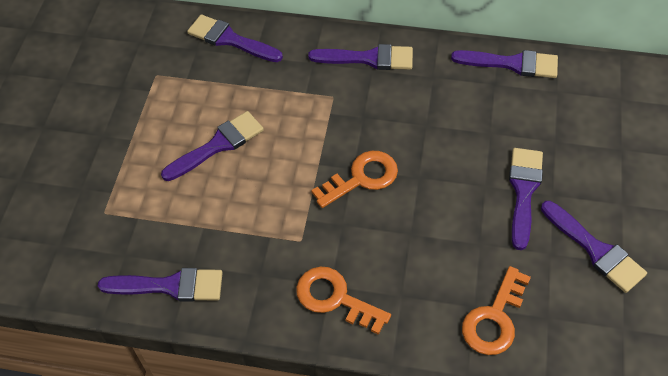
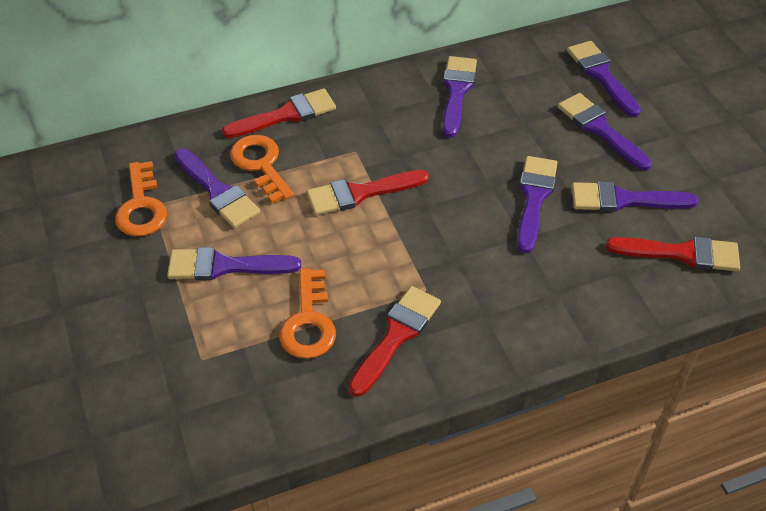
red brush: 0 -> 4

